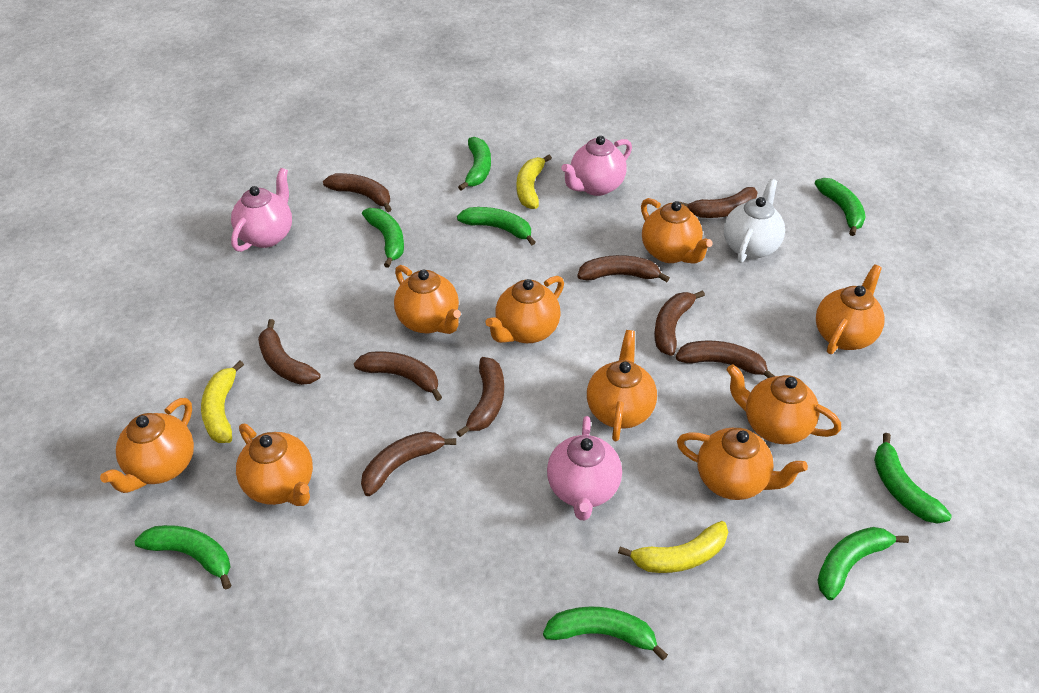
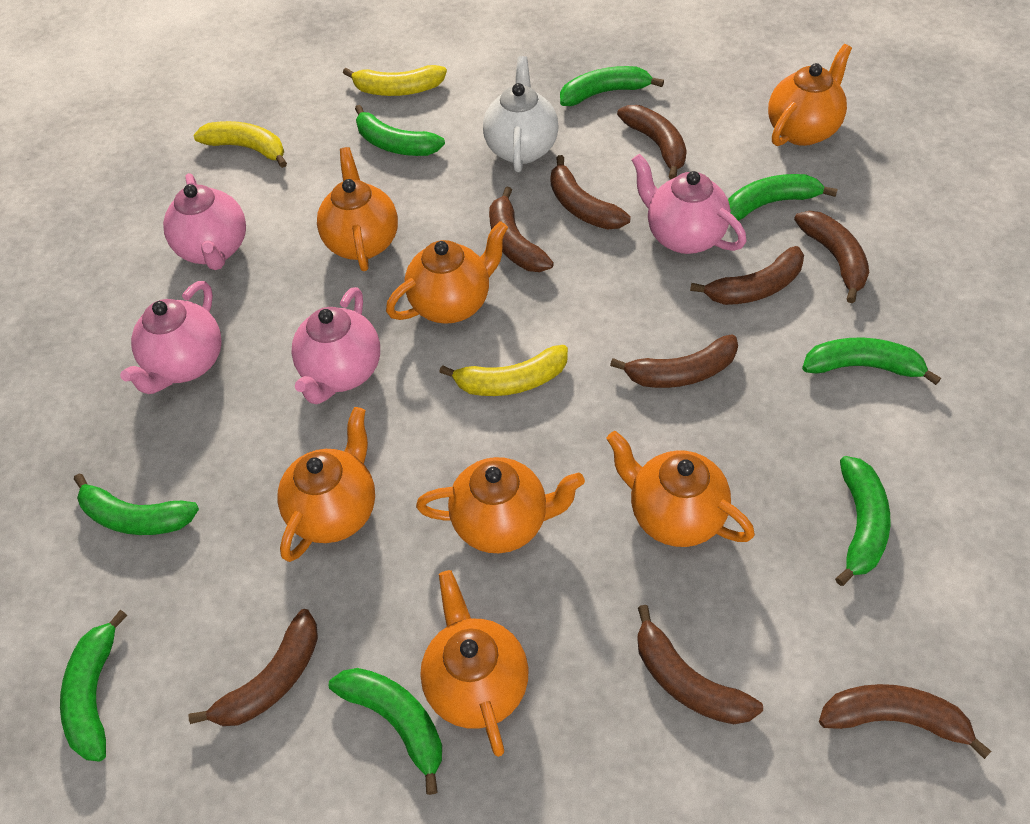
orange teapot: 9 -> 7
pink teapot: 3 -> 4

